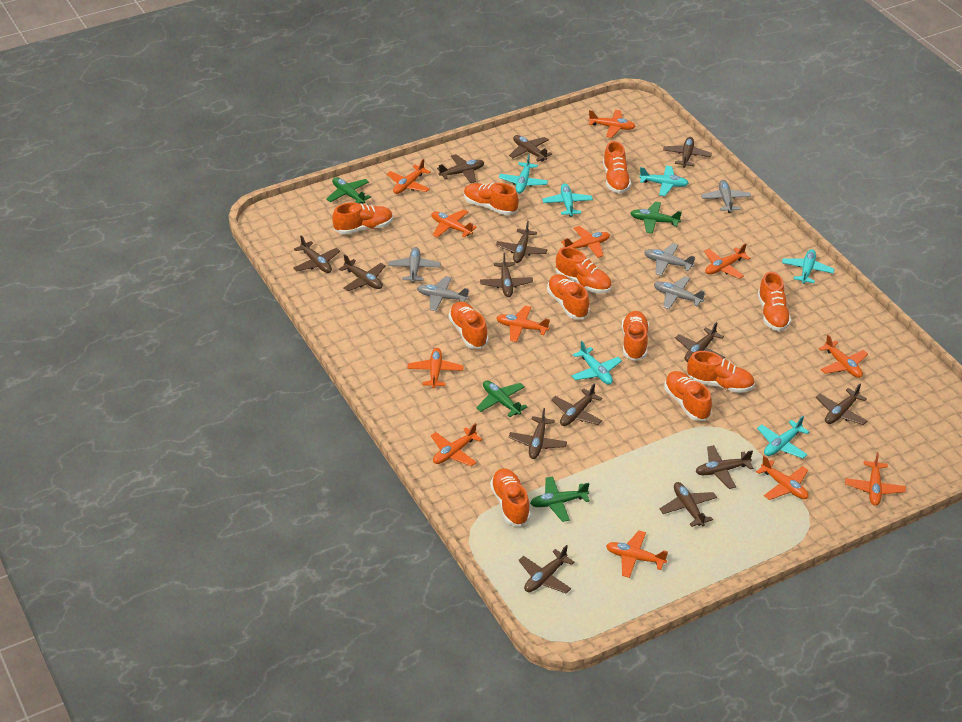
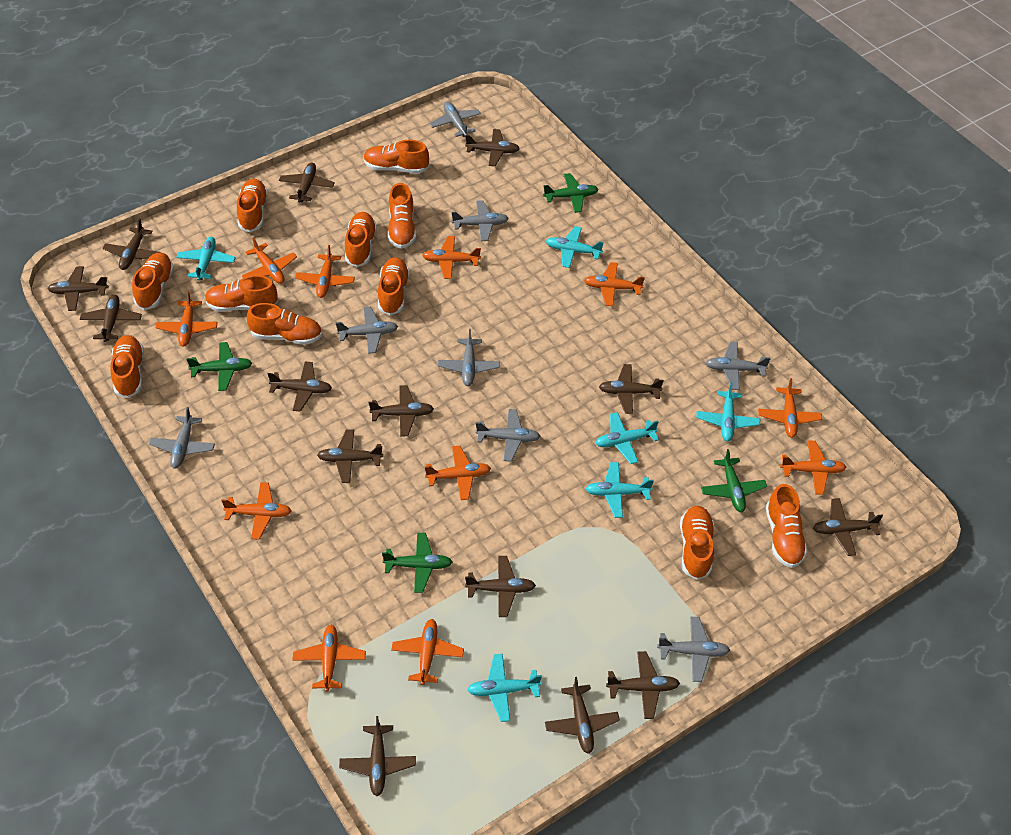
grey plane: 5 -> 8
orange plane: 12 -> 11

